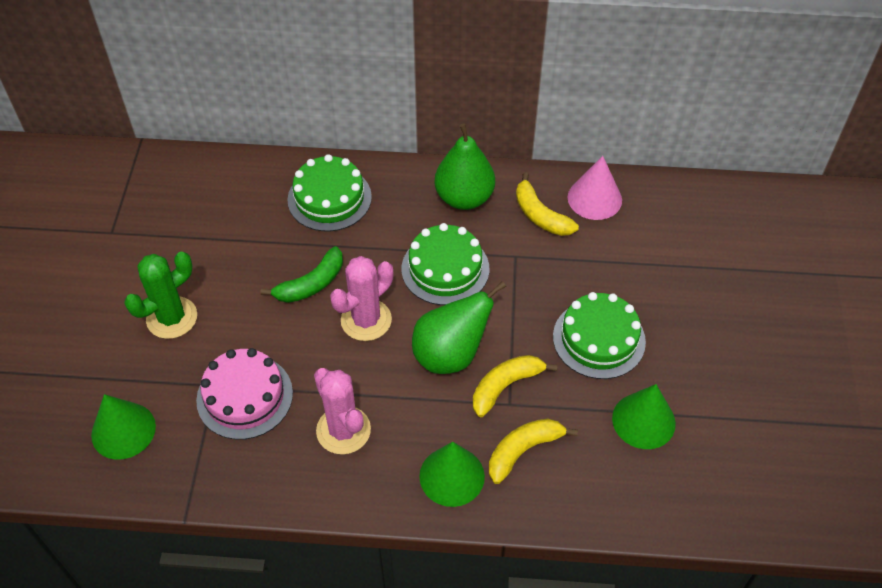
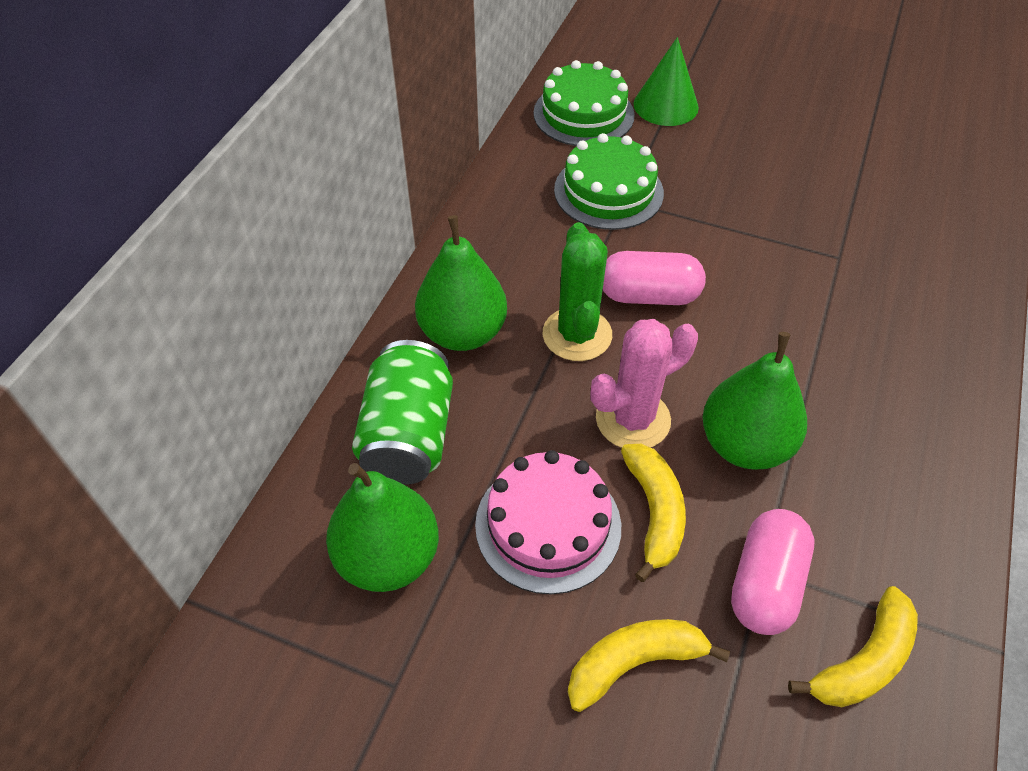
green banana: 1 -> 0
green cake: 3 -> 2
green can: 0 -> 1
green cone: 3 -> 1
green pear: 2 -> 3
pink cactus: 2 -> 1
pink capsule: 0 -> 2
pink cone: 1 -> 0

